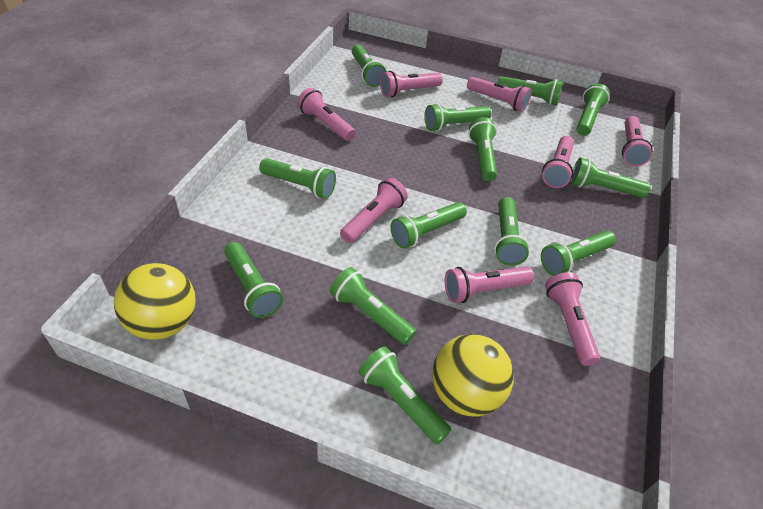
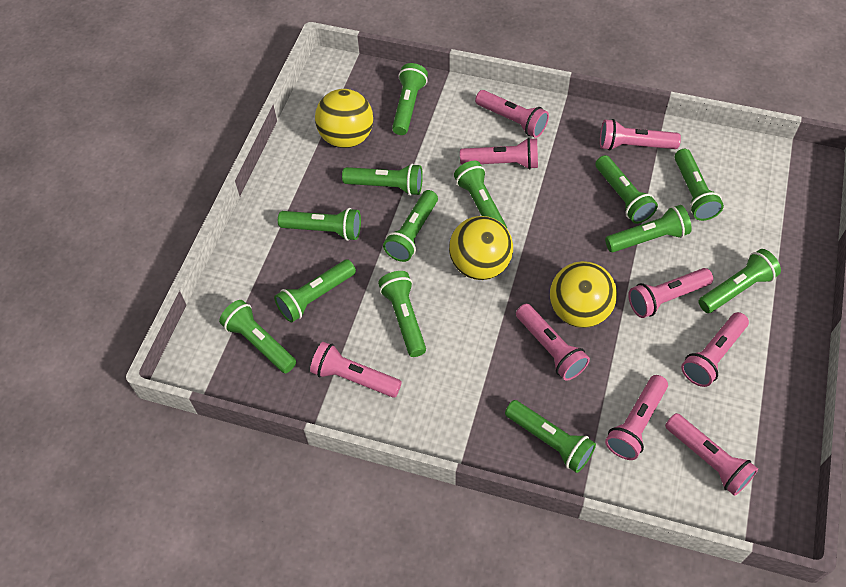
pink flashlight: 8 -> 9
yellow ball: 2 -> 3

